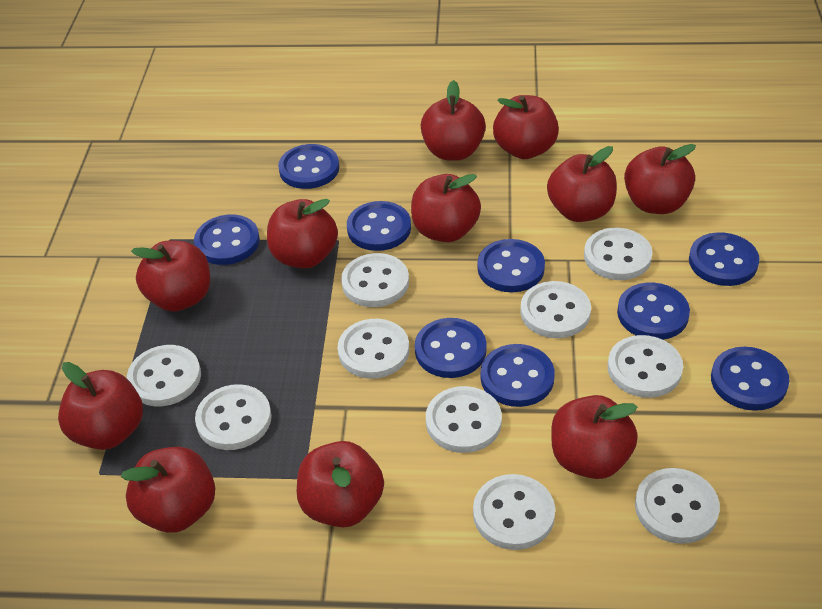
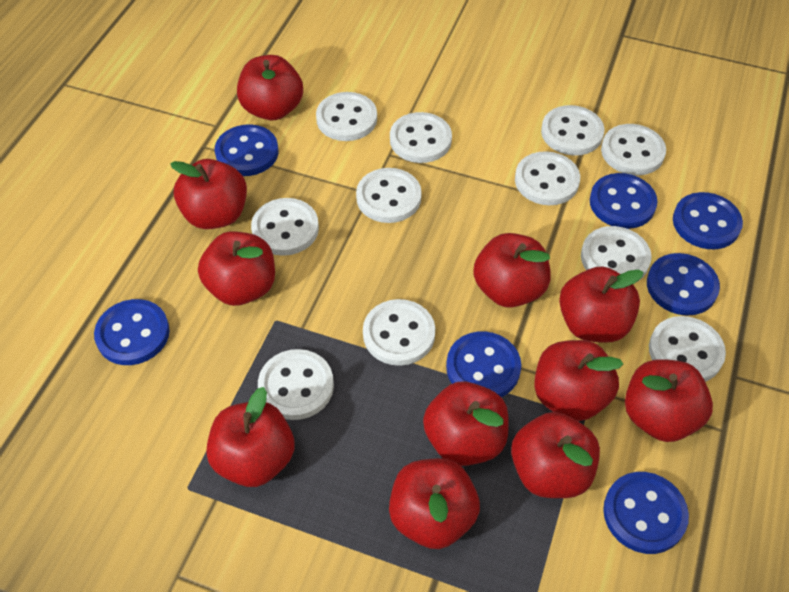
blue button: 9 -> 7
white button: 10 -> 11

